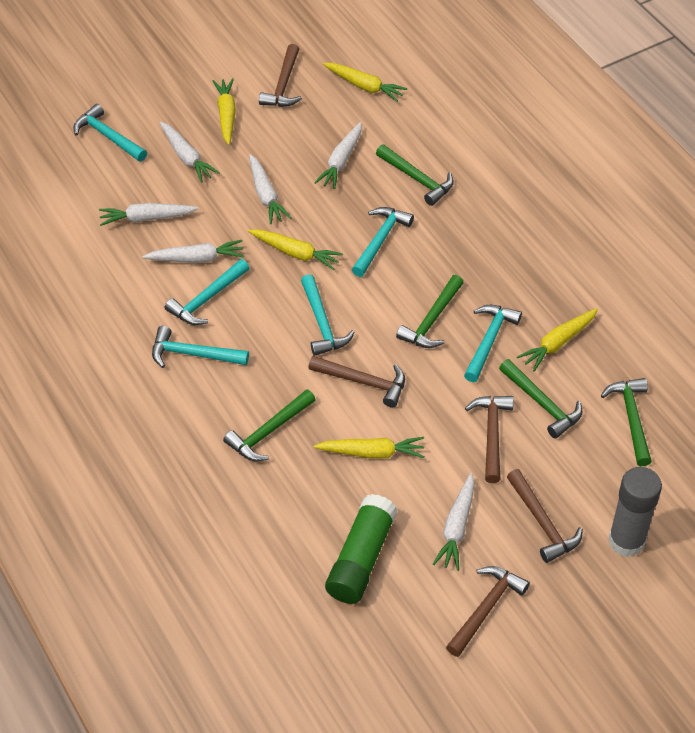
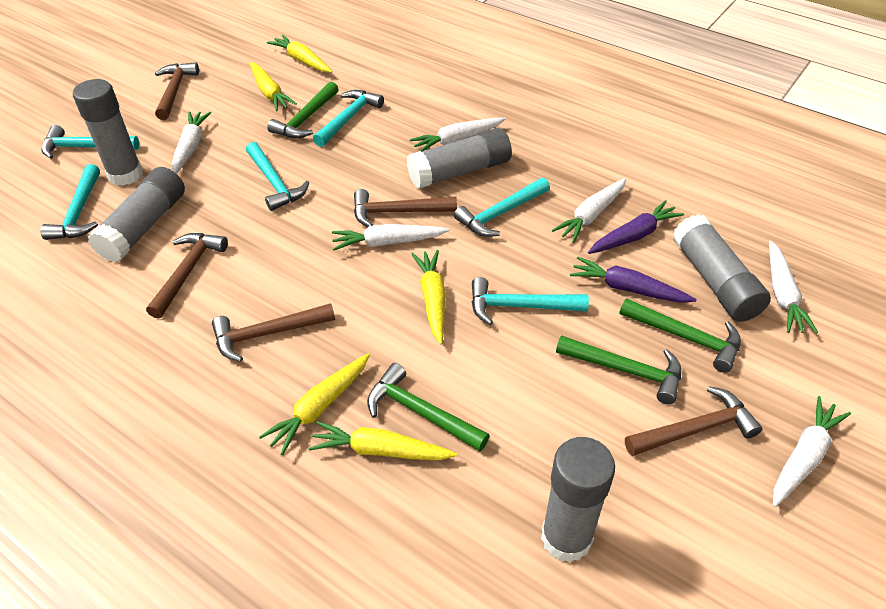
green glue stick: 1 -> 0
green hammer: 5 -> 4
grey glue stick: 1 -> 5
purple carrot: 0 -> 2

